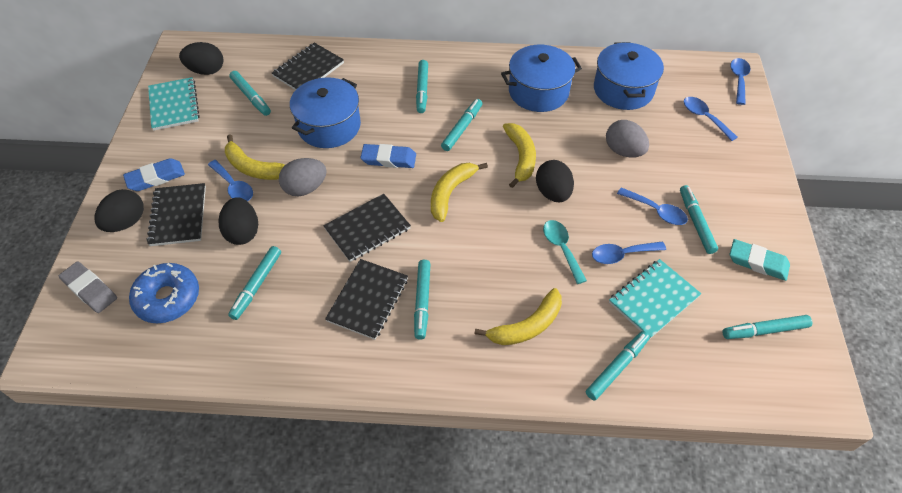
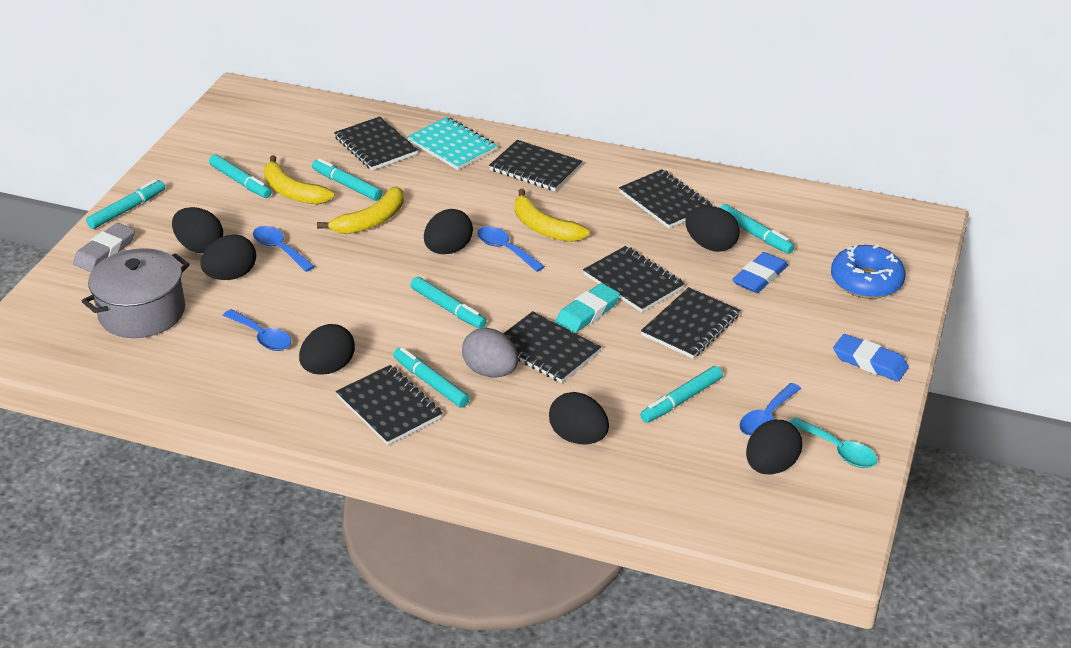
black egg: 4 -> 7
black notebook: 4 -> 7
blue pot: 3 -> 0
blue spoon: 5 -> 4
grey egg: 2 -> 1
grey pot: 0 -> 1
turquoise marker: 8 -> 7
turquoise notebook: 2 -> 1
yellow banana: 4 -> 3

